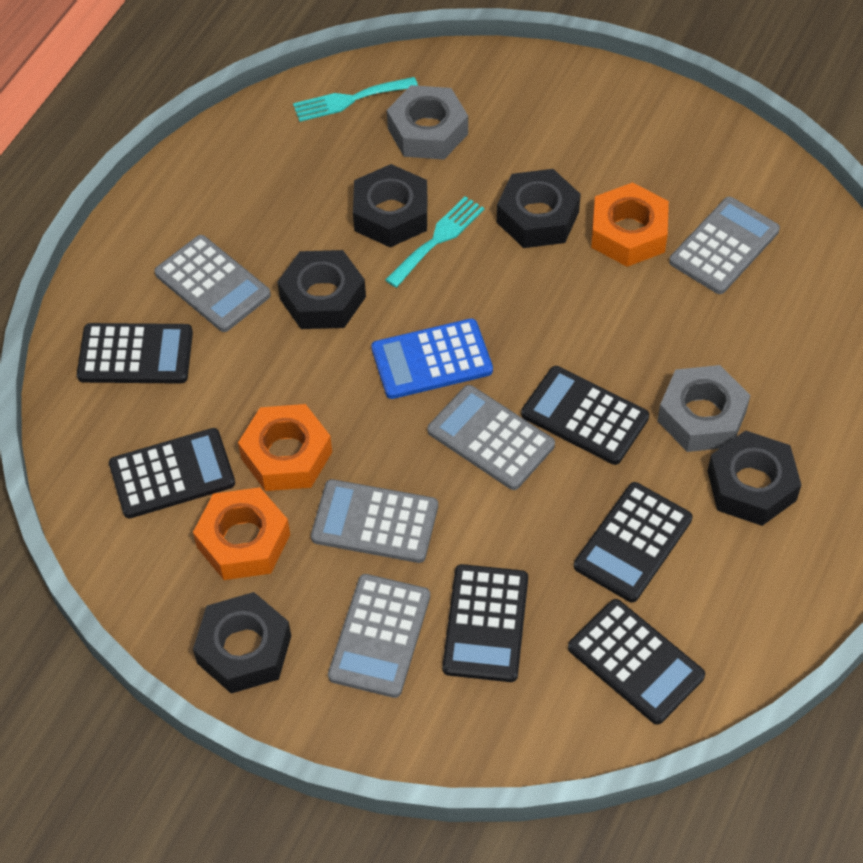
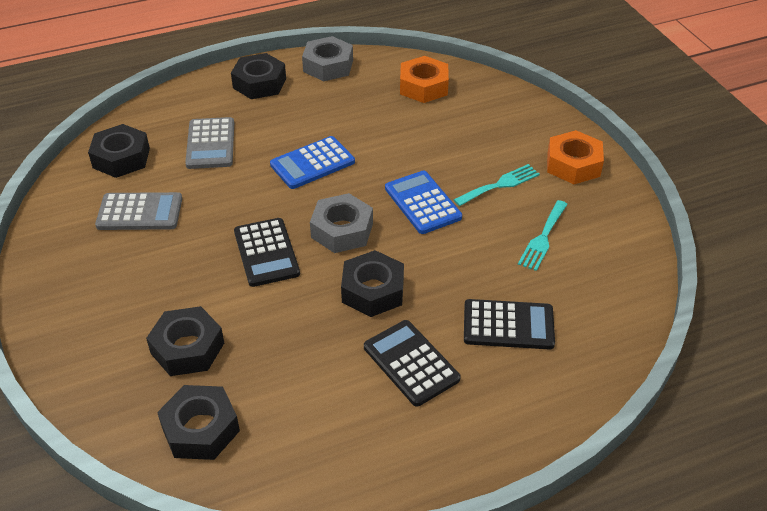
black calculator: 6 -> 3
blue calculator: 1 -> 2
grey calculator: 5 -> 2
orange nut: 3 -> 2

